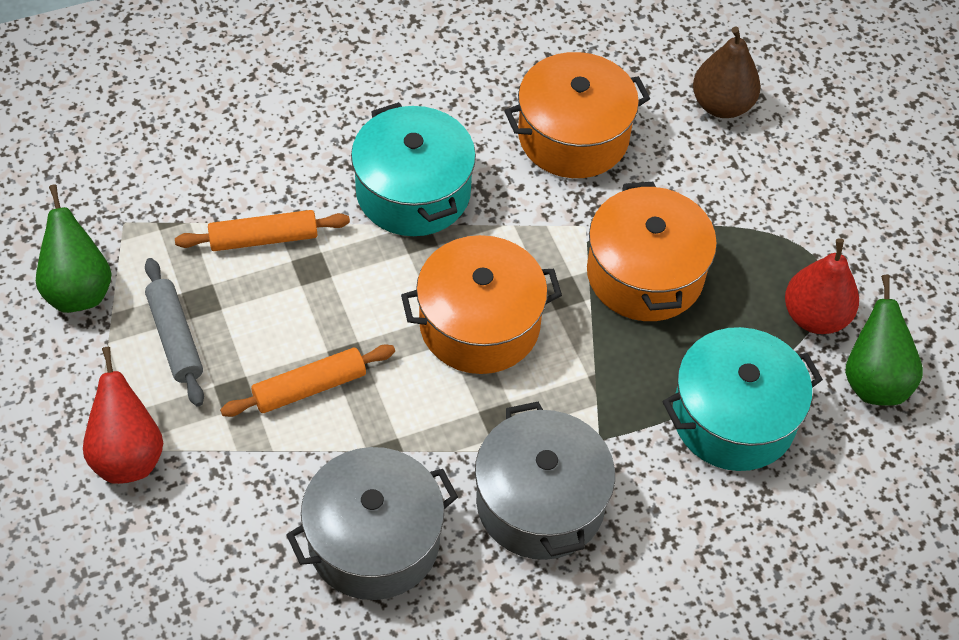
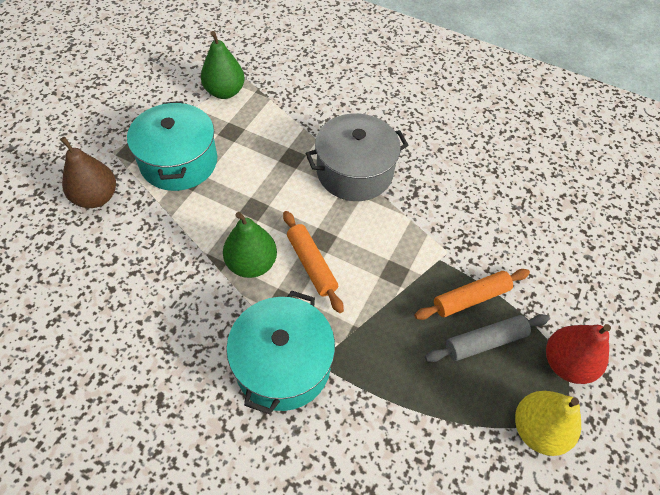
grey pot: 2 -> 1
orange pot: 3 -> 0
red pear: 2 -> 1
yellow pear: 0 -> 1

